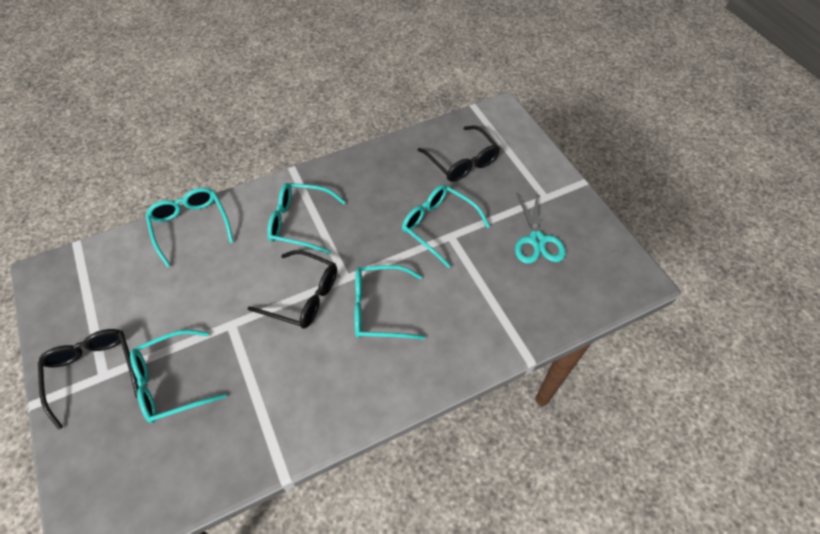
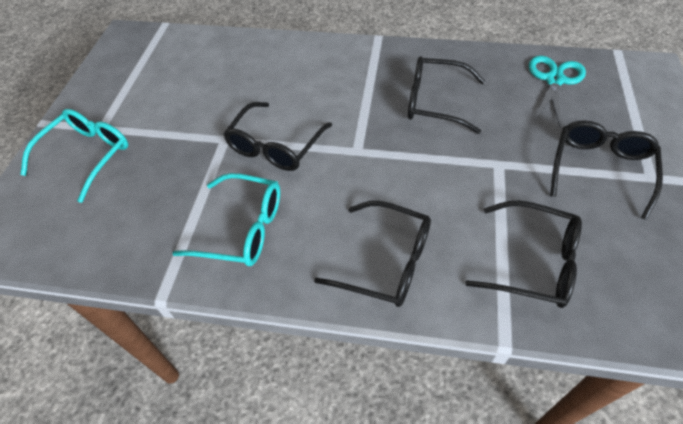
black glasses: 3 -> 5
turquoise glasses: 5 -> 2

